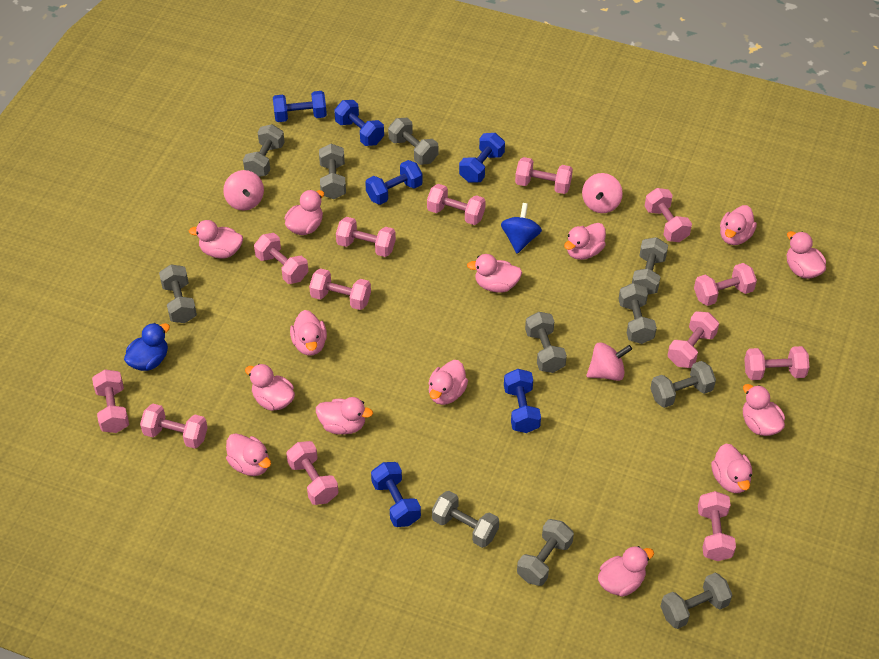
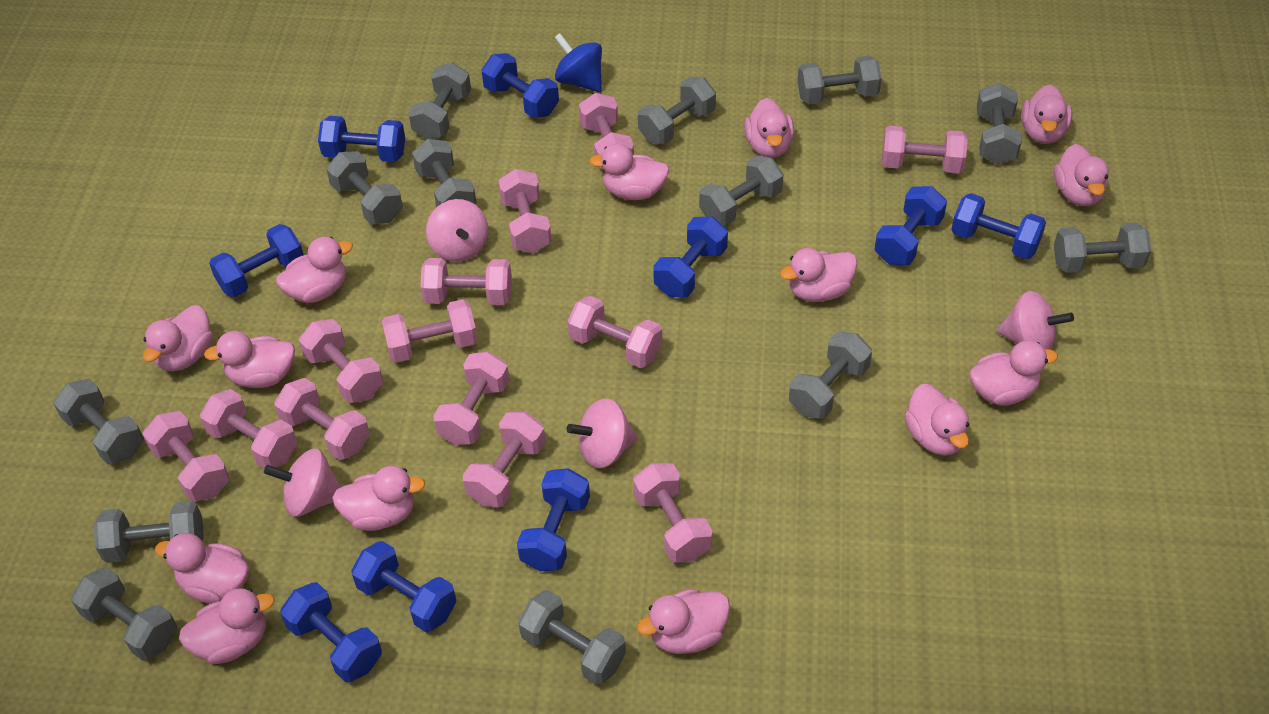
blue duck: 1 -> 0
blue dumbbell: 6 -> 9
grey dumbbell: 11 -> 13
pink spinning top: 3 -> 4

